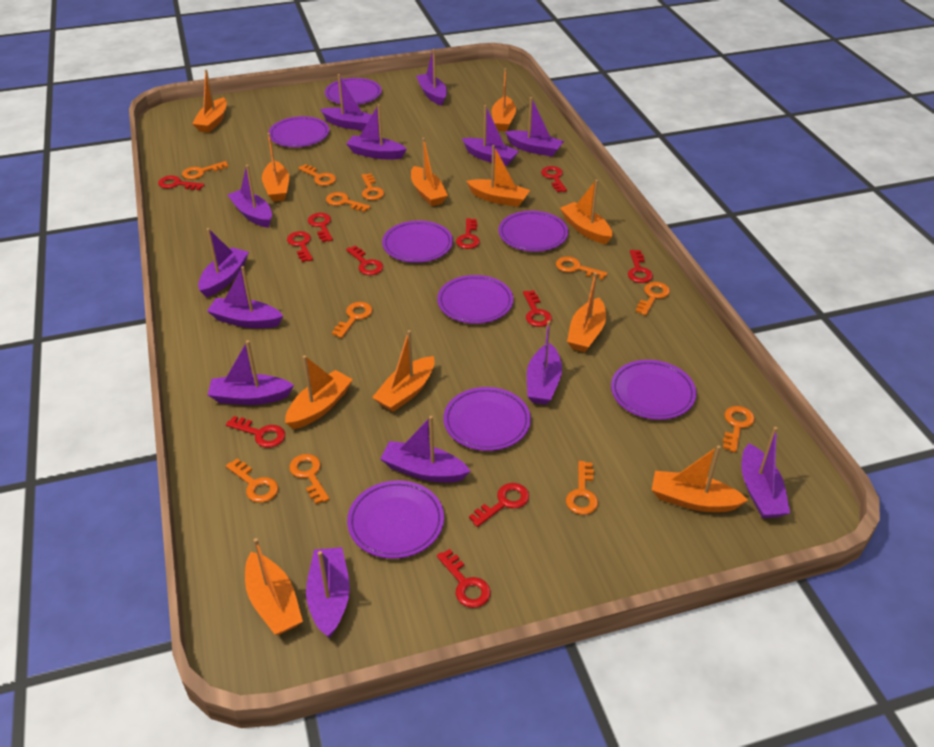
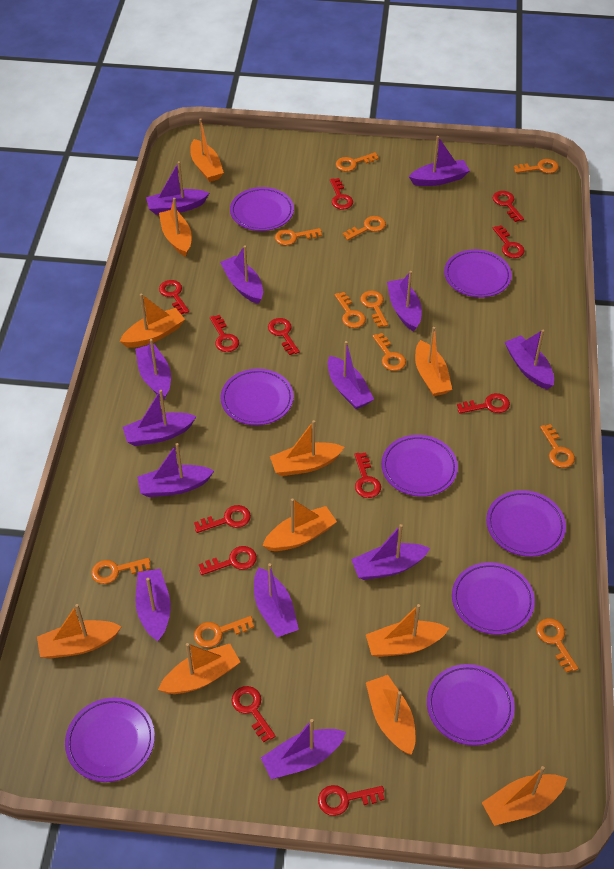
red key: 11 -> 12

